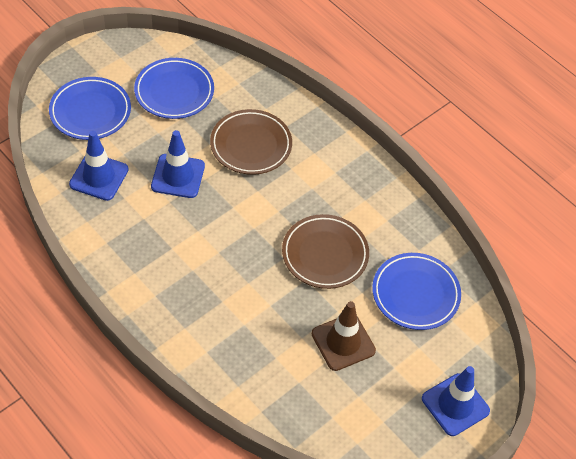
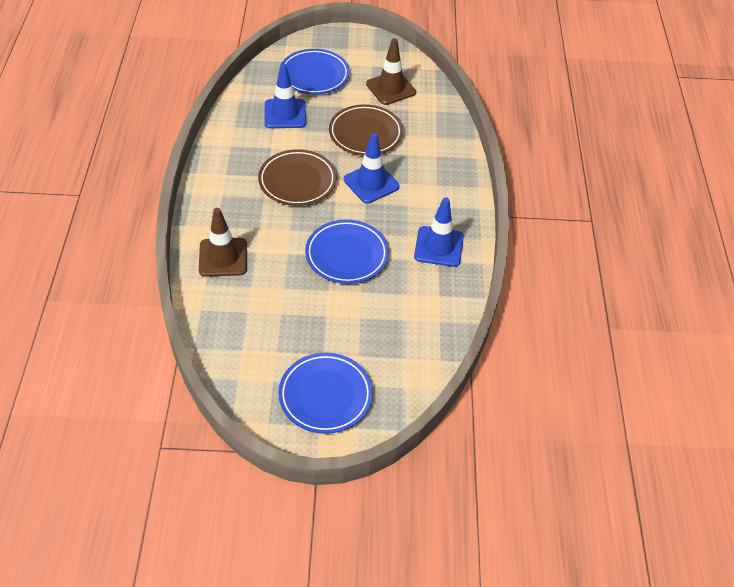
brown traffic cone: 1 -> 2

